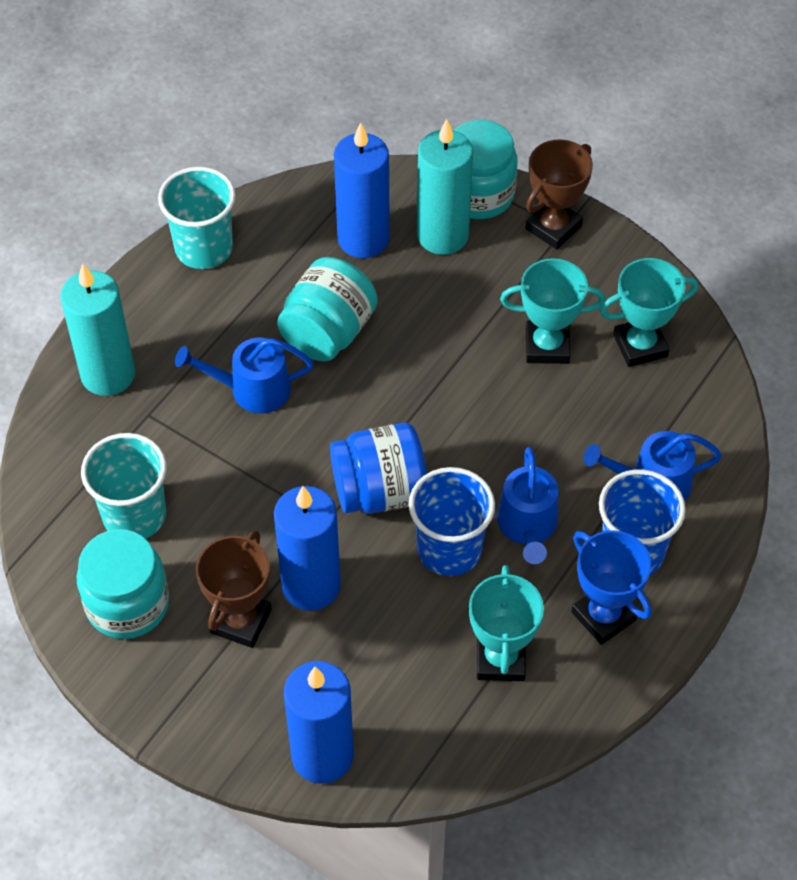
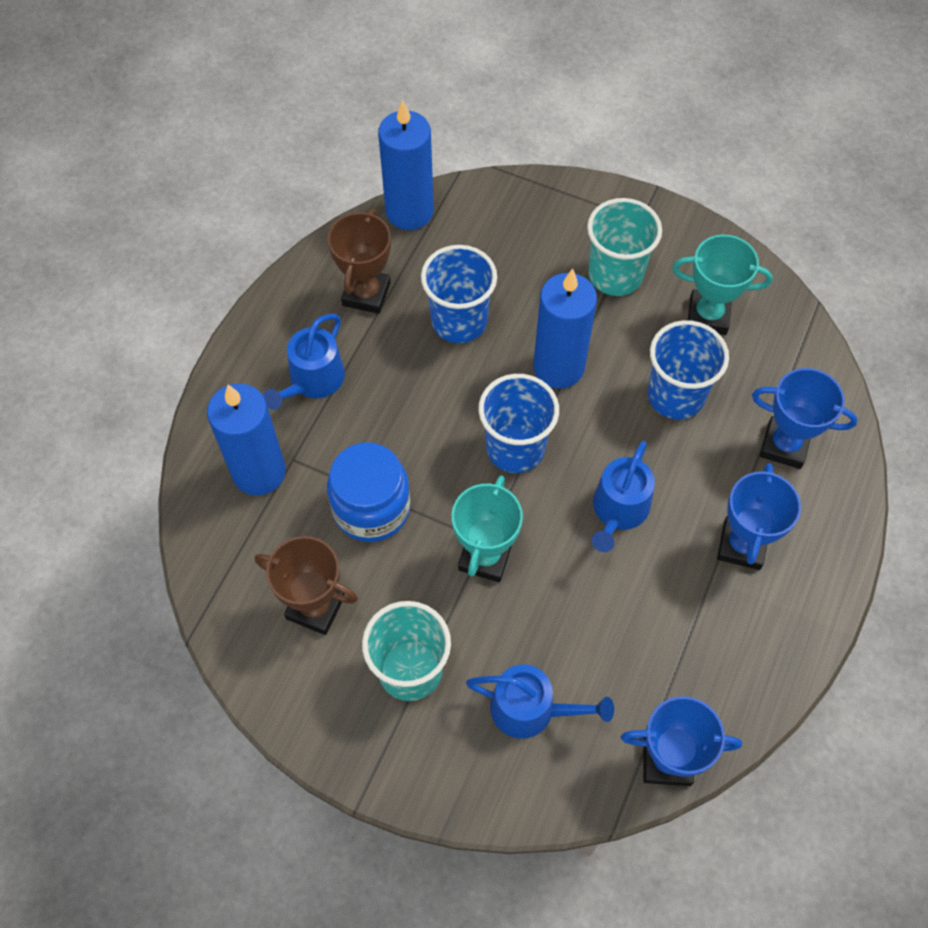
blue cup: 2 -> 3
blue trophy: 1 -> 3
turquoise candle: 2 -> 0
turquoise jar: 3 -> 0
turquoise trophy: 3 -> 2

